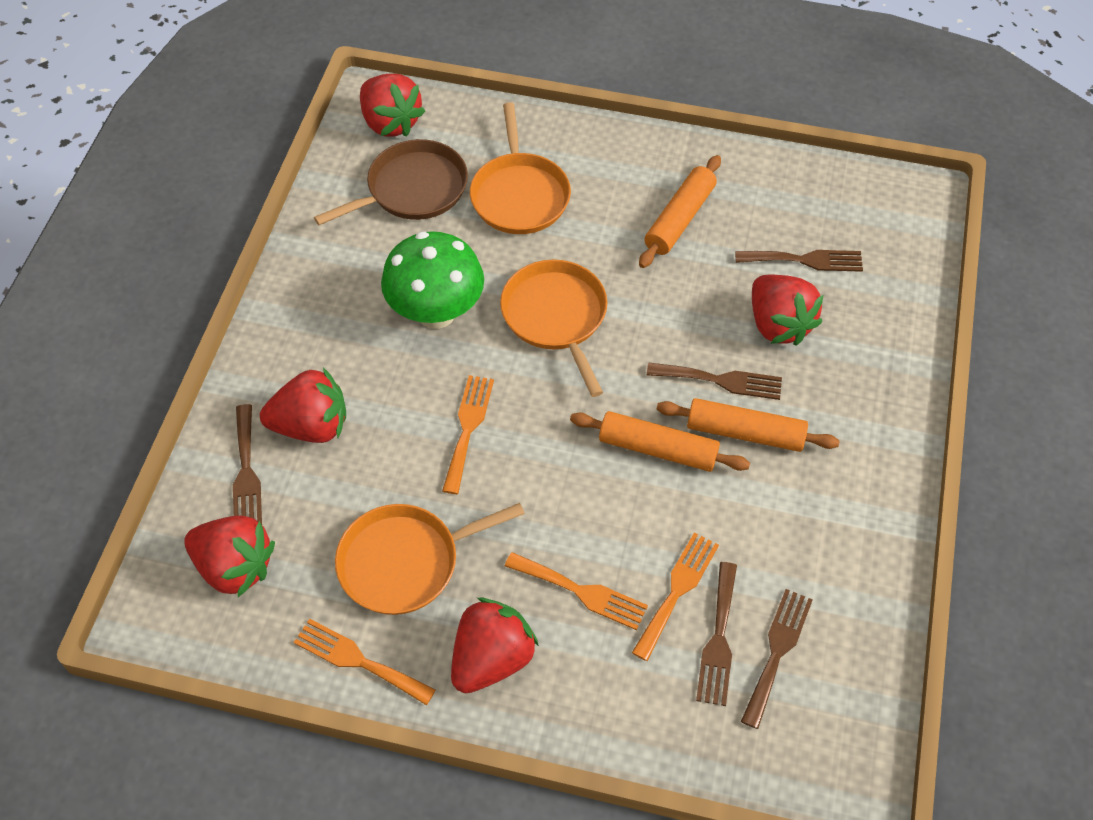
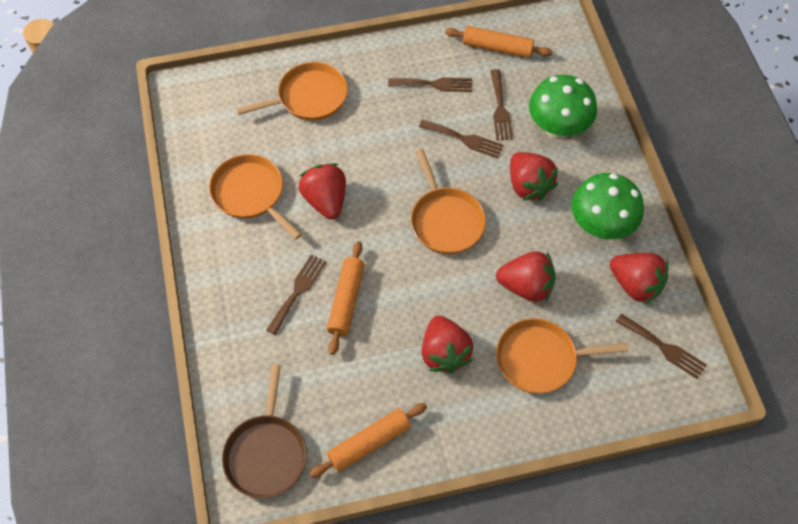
green mushroom: 1 -> 2
orange fork: 4 -> 0
orange pan: 3 -> 4

